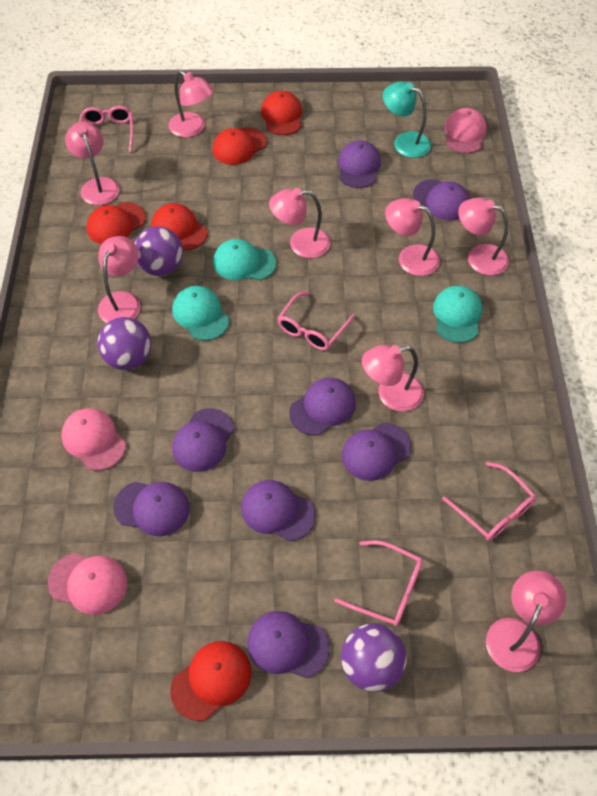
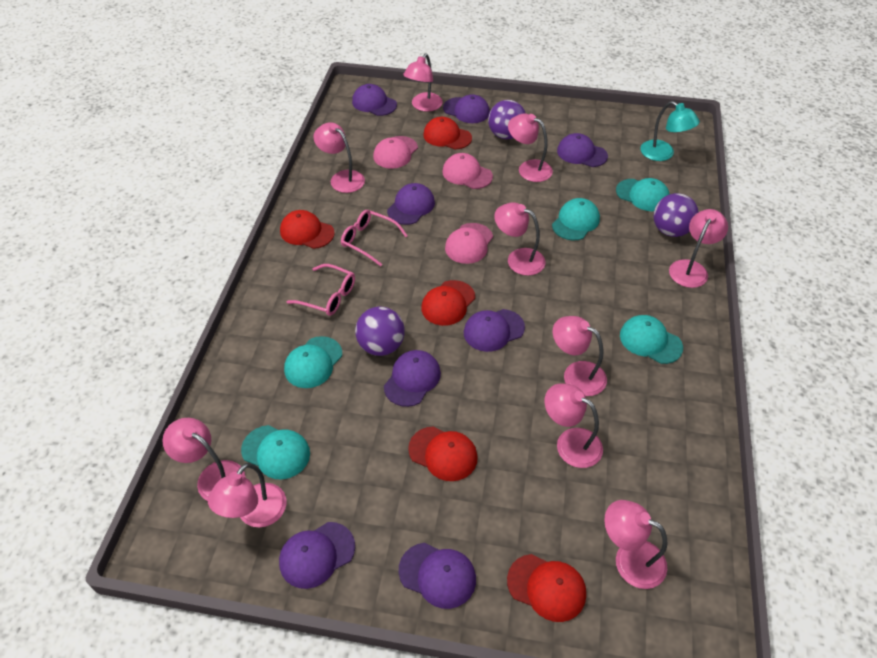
pink glasses: 4 -> 2
pink lamp: 8 -> 10
turquoise cap: 3 -> 5

